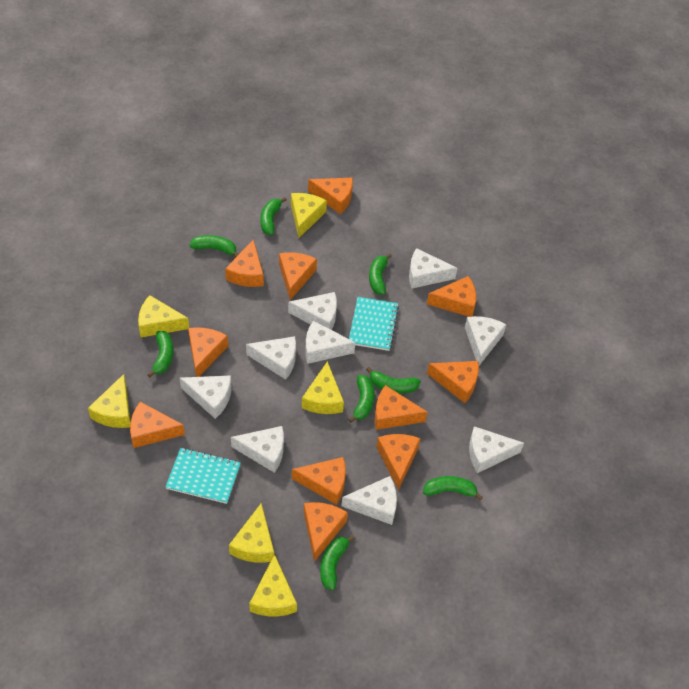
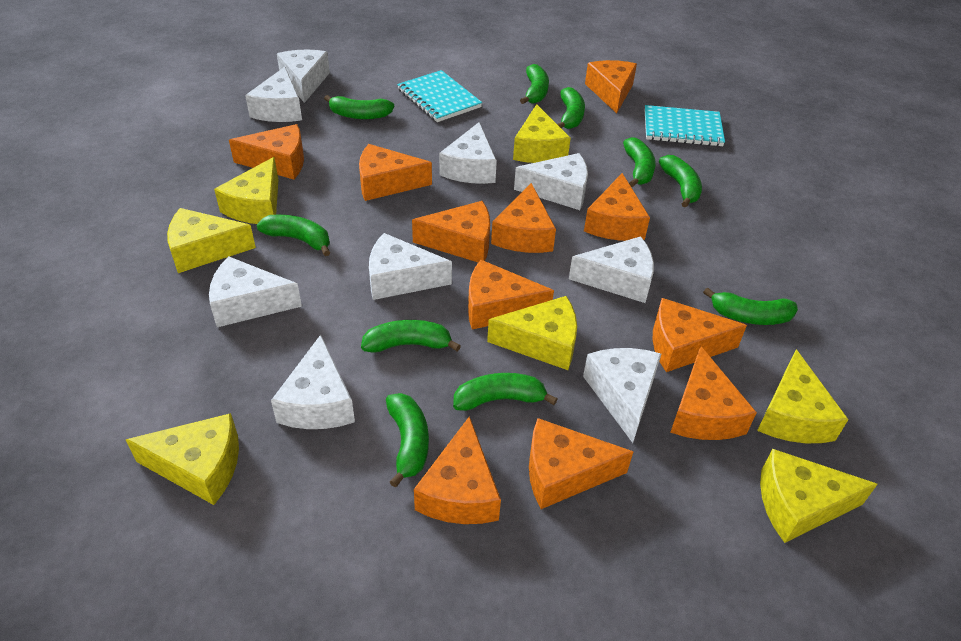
green banana: 8 -> 10
yellow cheese: 6 -> 7

